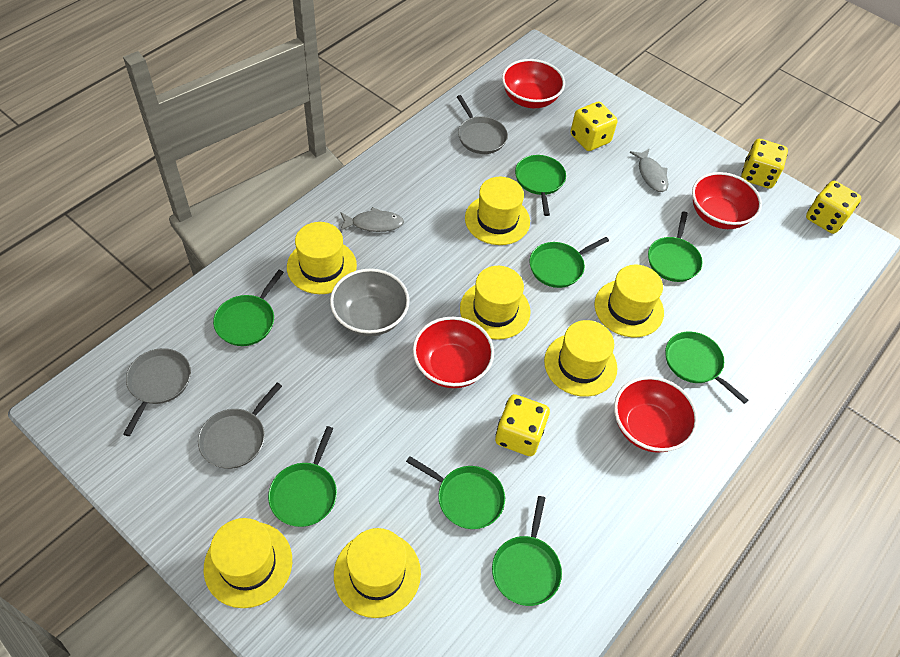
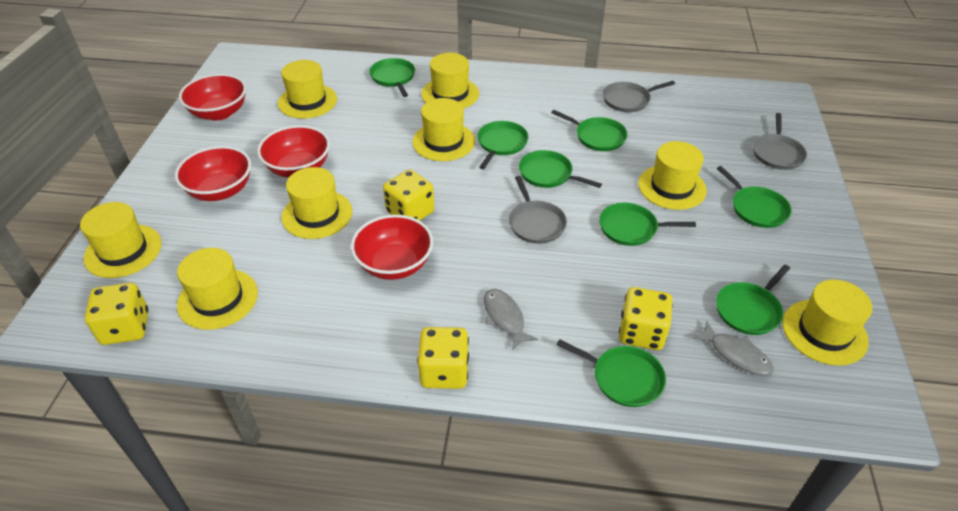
grey bowl: 1 -> 0
yellow hat: 7 -> 8

